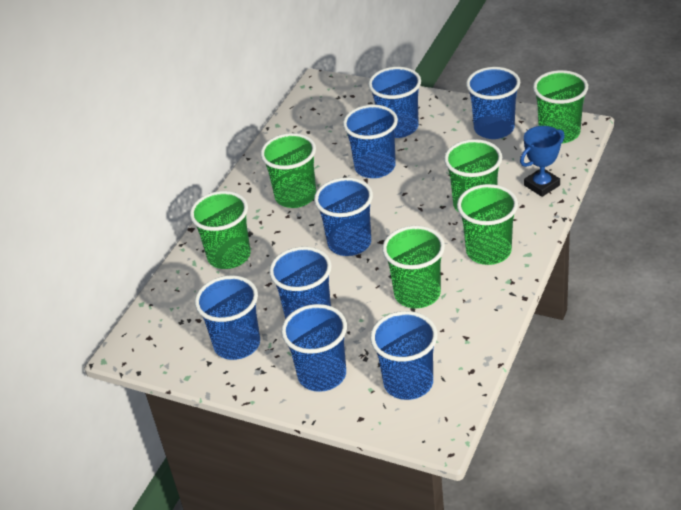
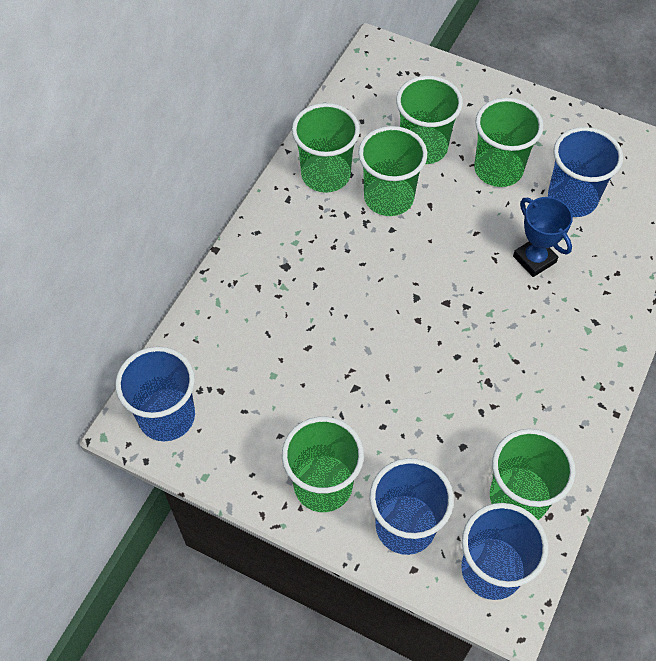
blue cup: 8 -> 4

